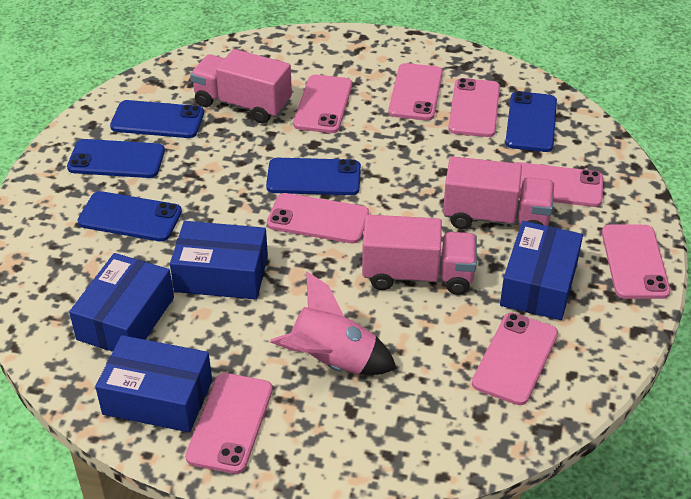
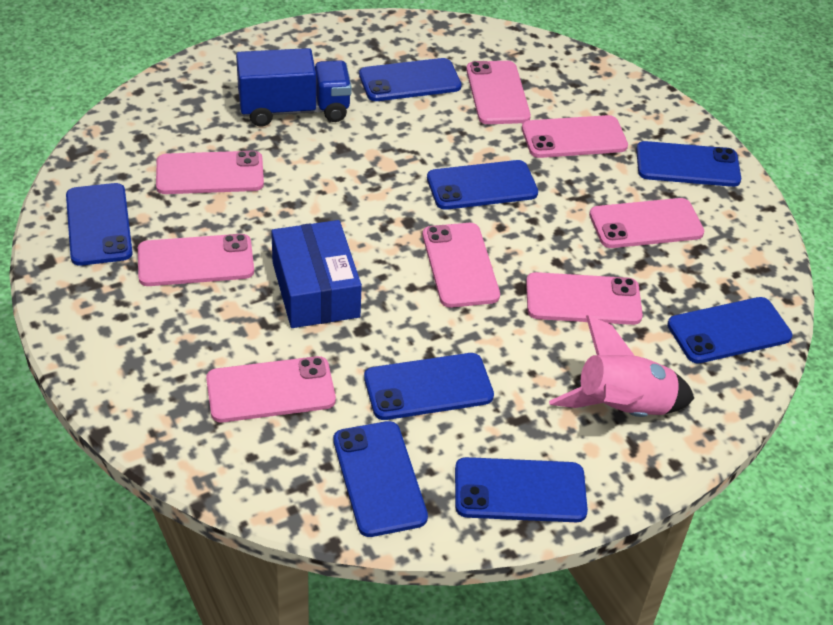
blue box: 4 -> 1
blue phone: 5 -> 8
blue truck: 0 -> 1
pink truck: 3 -> 0

